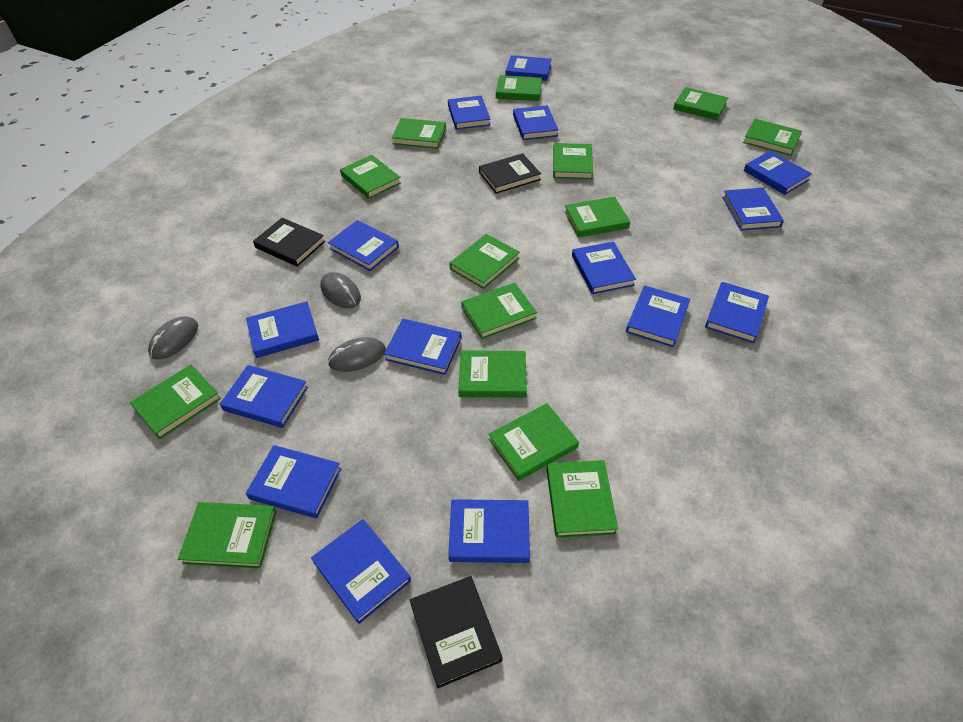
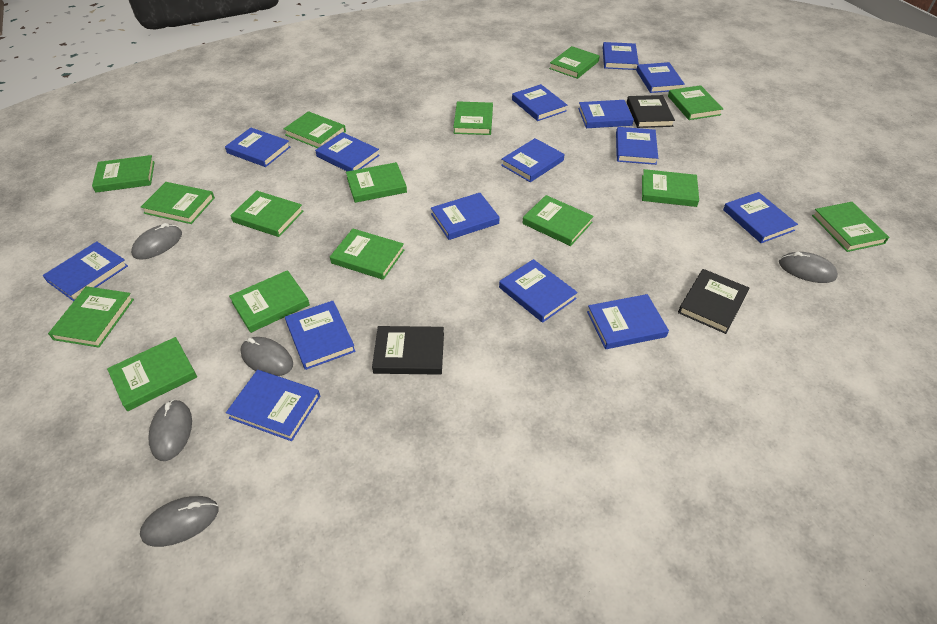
green book: 14 -> 15
grey mouse: 3 -> 5

